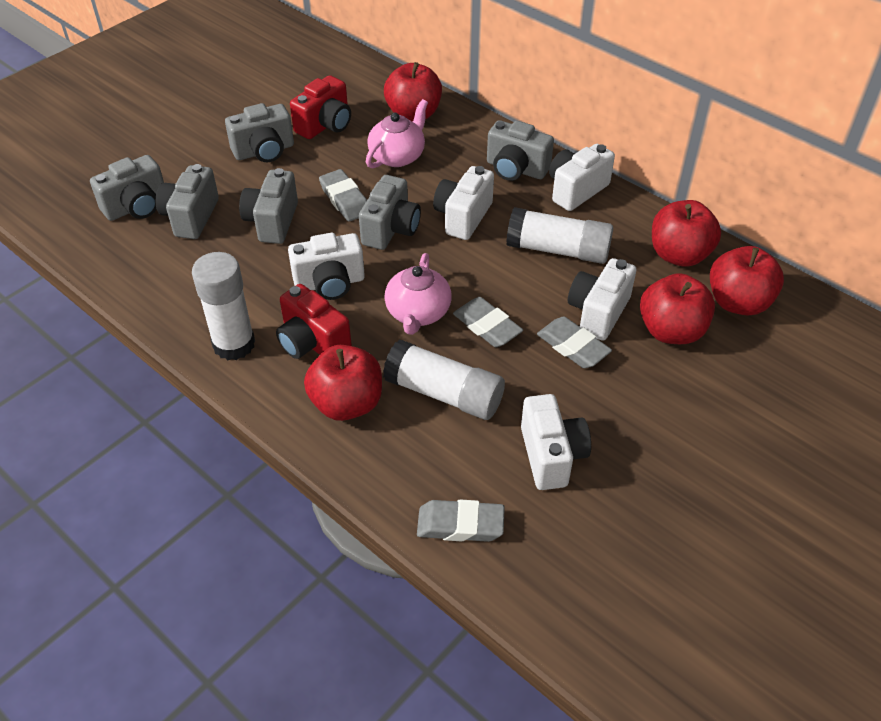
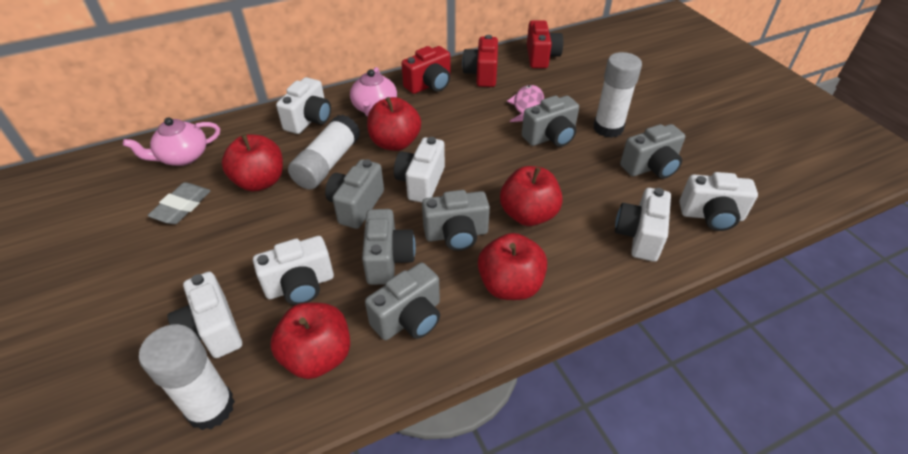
grey eraser: 4 -> 1
pink fish: 0 -> 1
red camera: 2 -> 3
white camera: 5 -> 6

